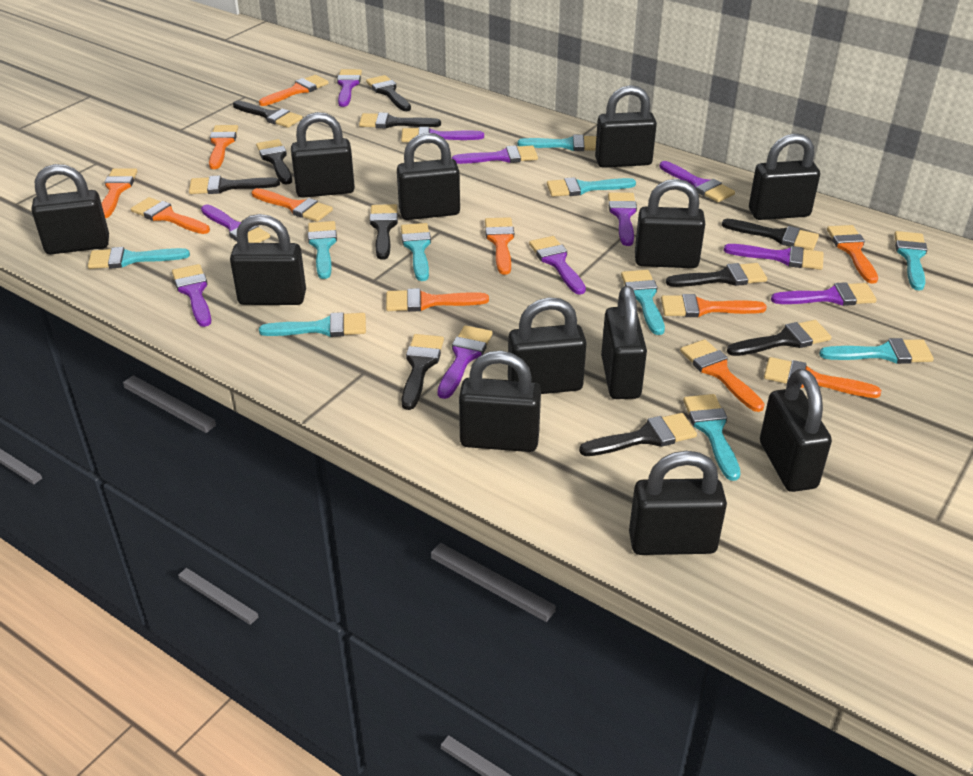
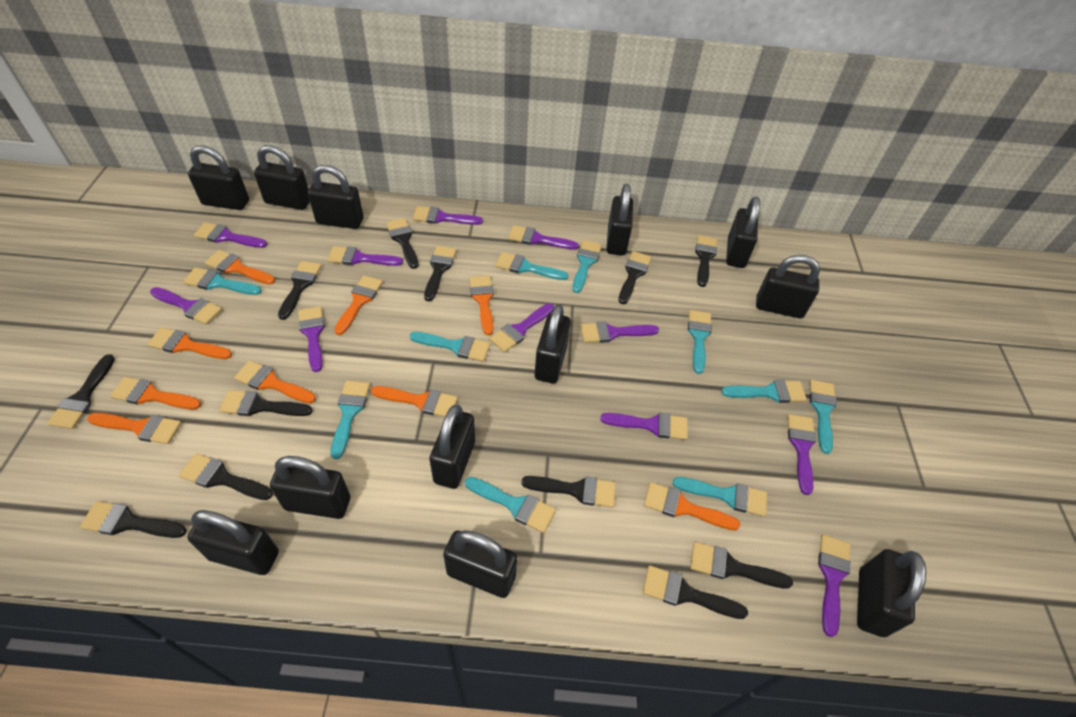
black brush: 11 -> 12
orange brush: 11 -> 9

